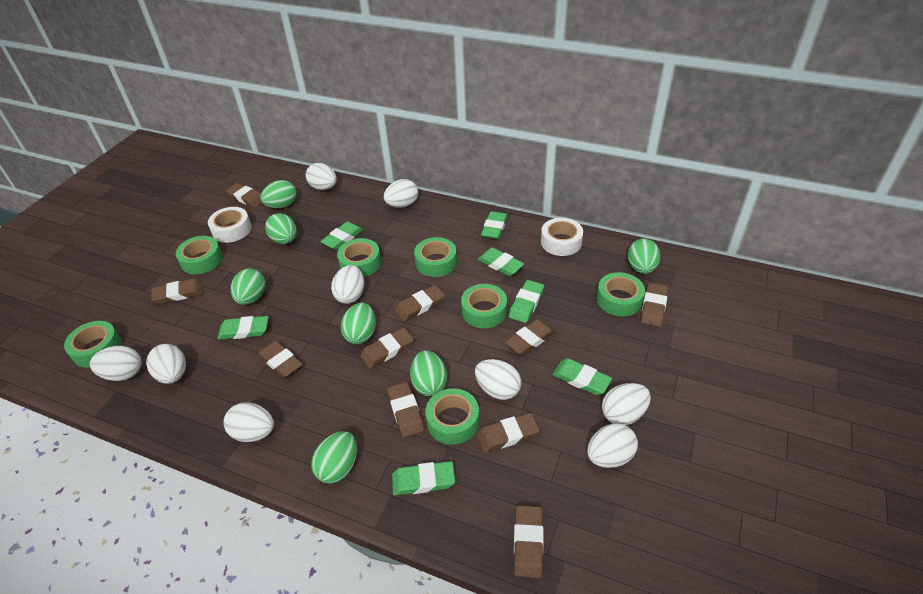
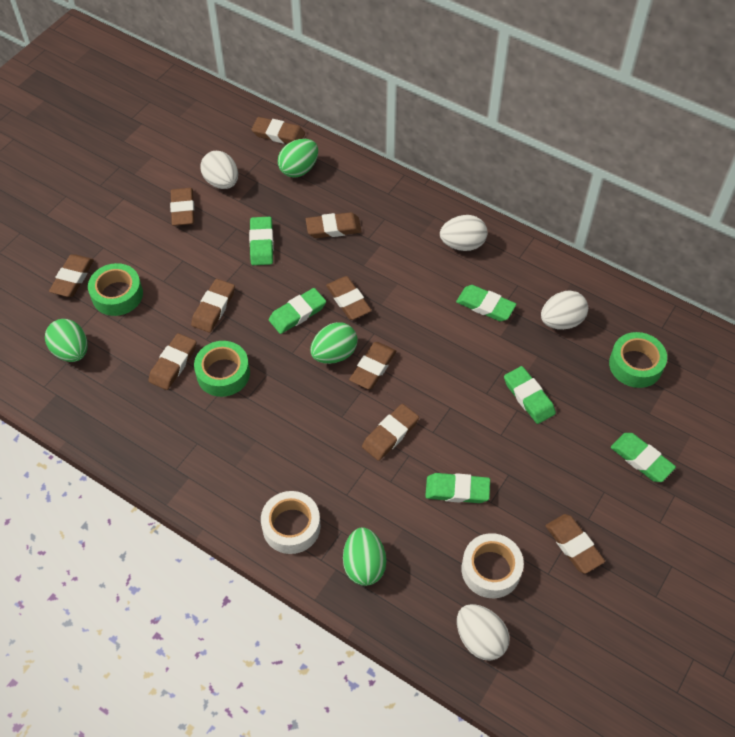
green egg: 7 -> 4
green eraser: 7 -> 6
green tape: 7 -> 3
white egg: 9 -> 4

